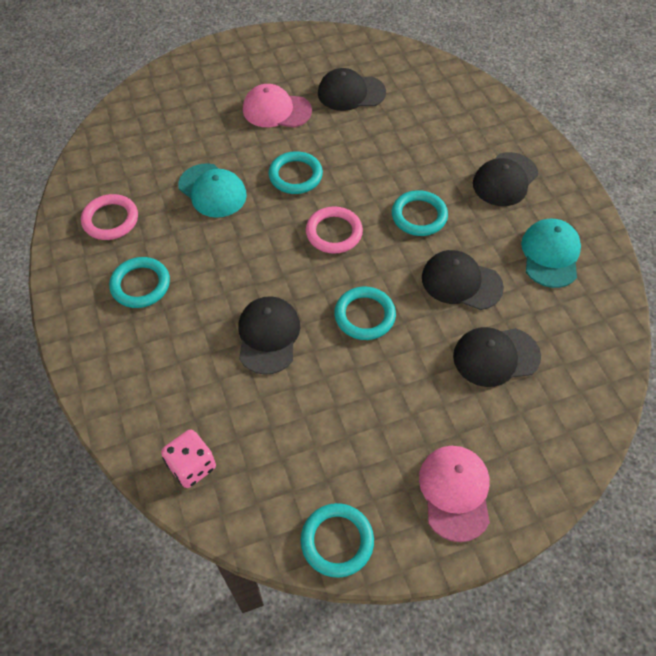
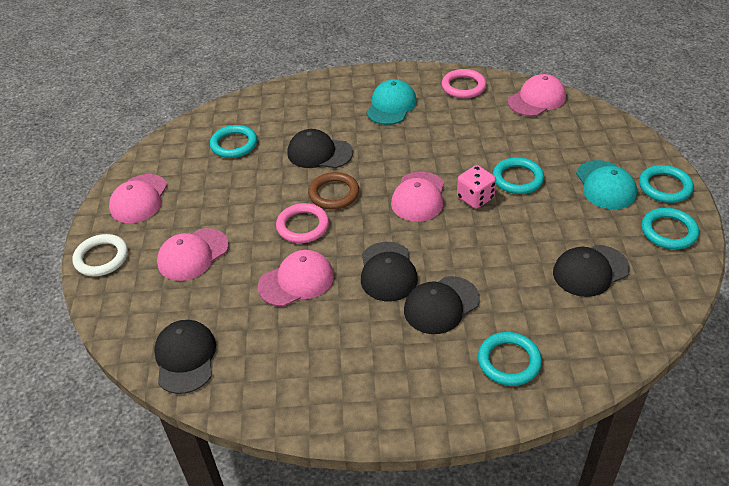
brown ring: 0 -> 1
pink cap: 2 -> 5
white ring: 0 -> 1

